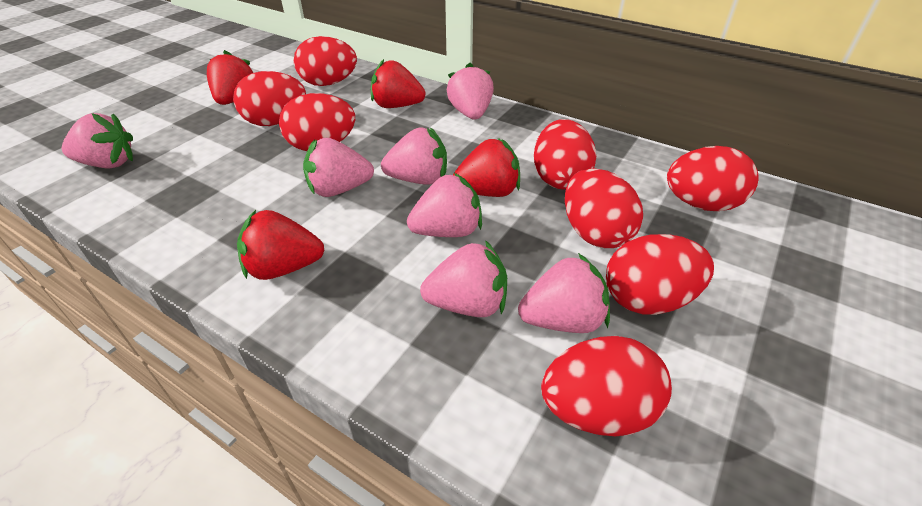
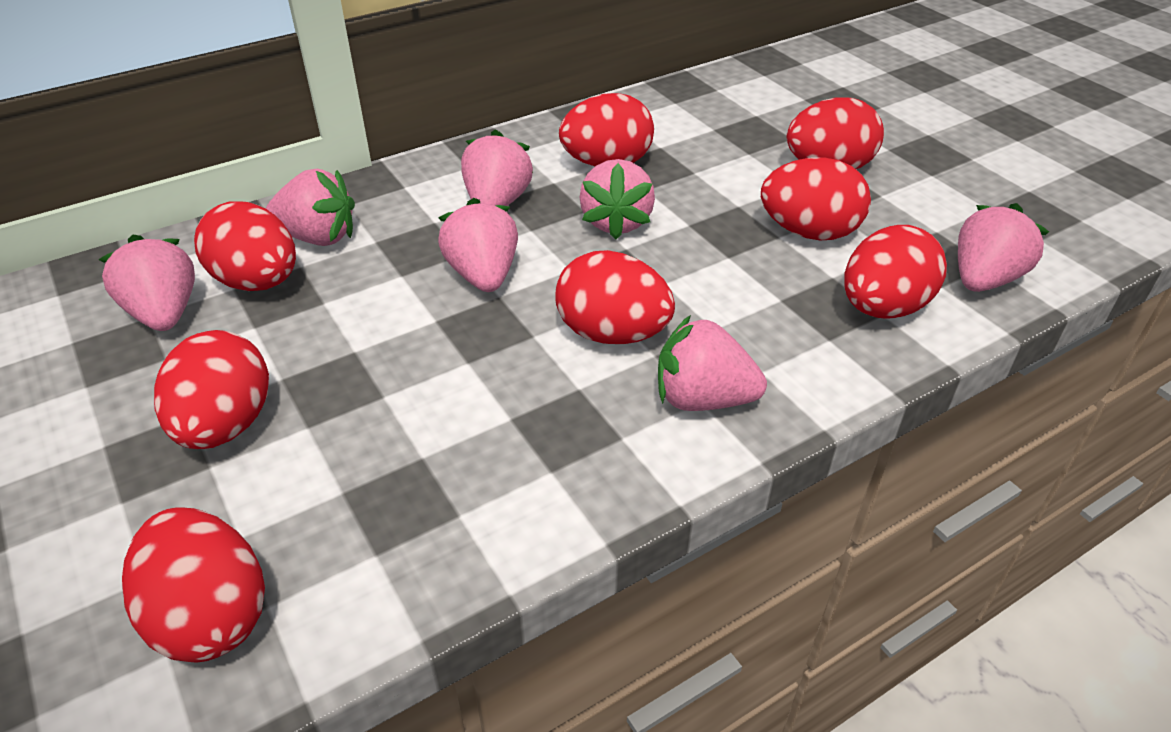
red strawberry: 4 -> 0

